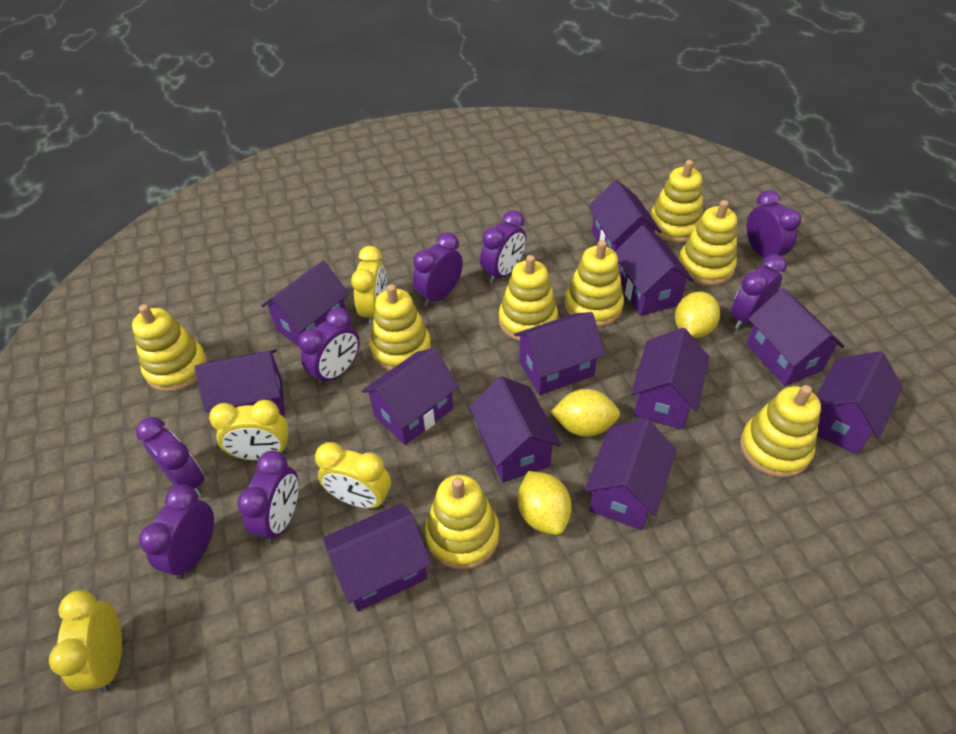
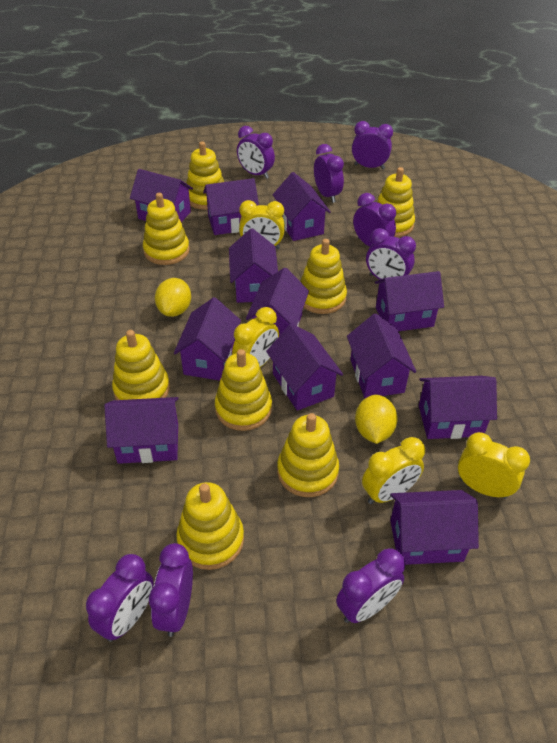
yellow lemon: 3 -> 2

